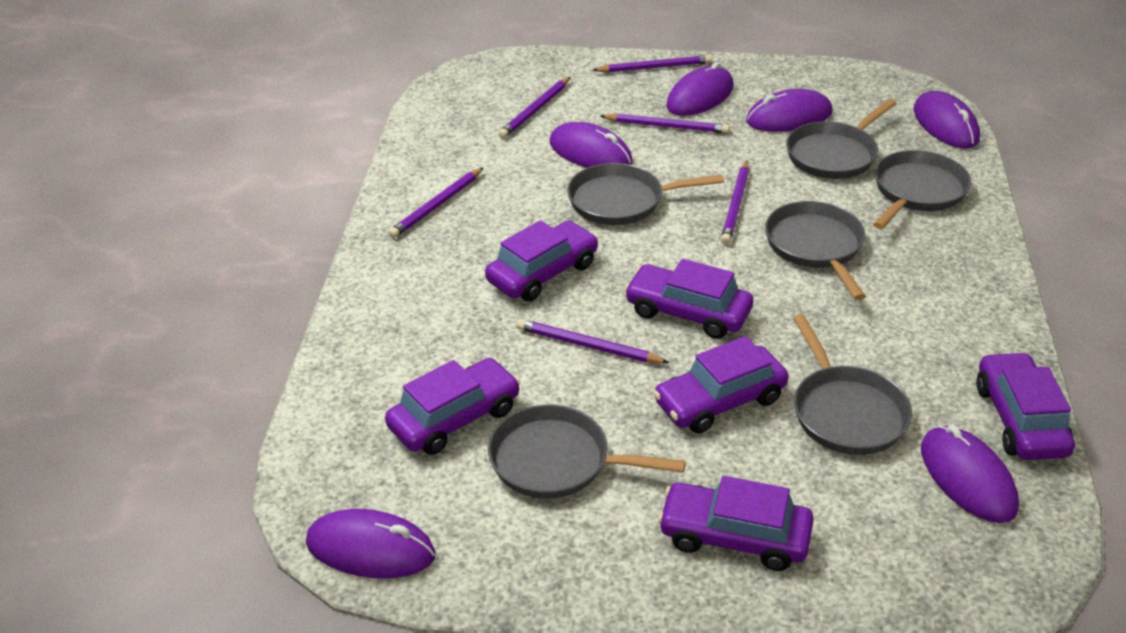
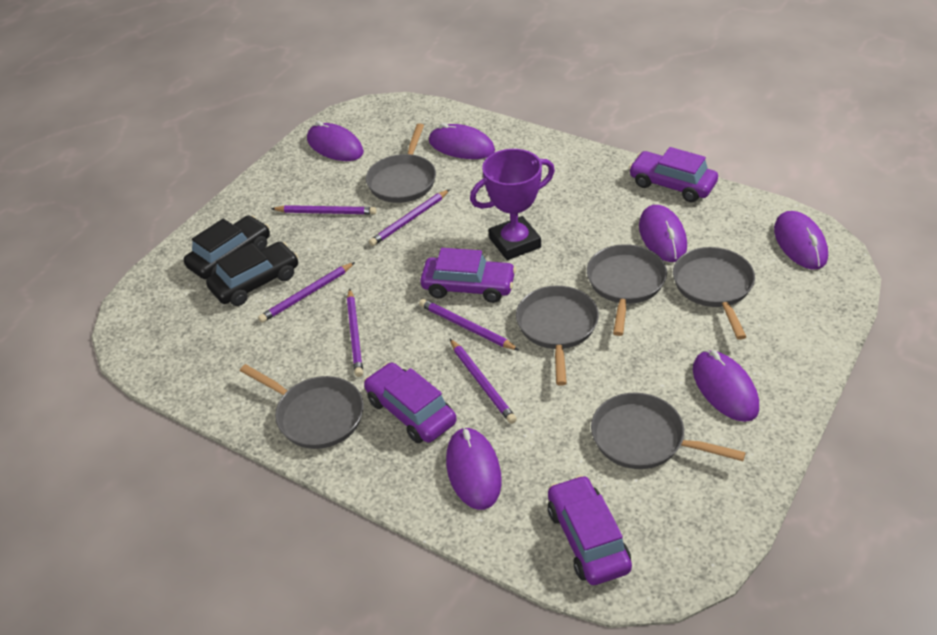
black car: 0 -> 2
purple car: 6 -> 4
purple trophy: 0 -> 1

